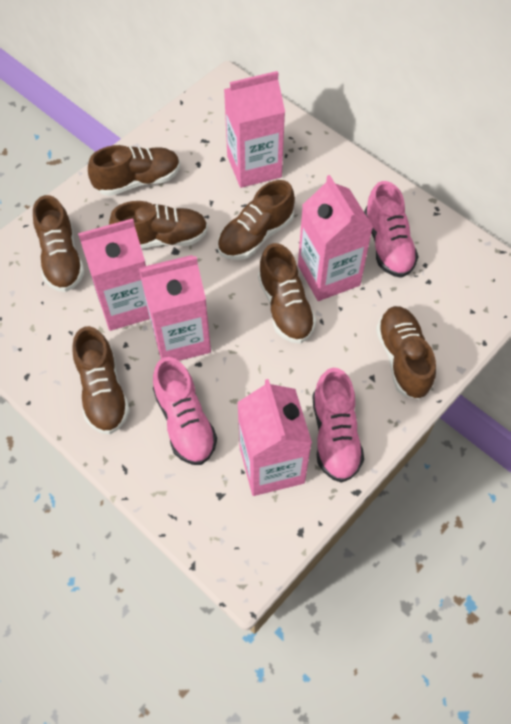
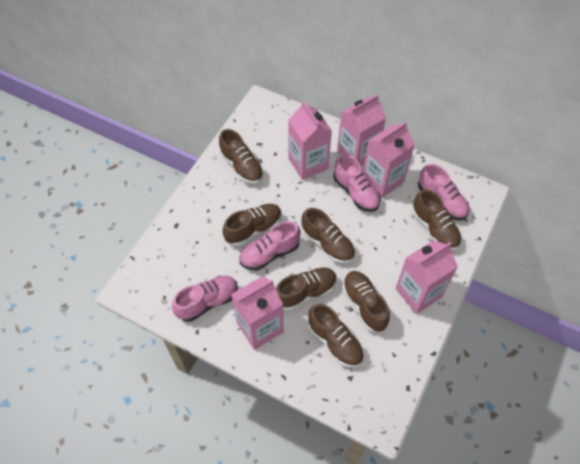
pink shoe: 3 -> 4

